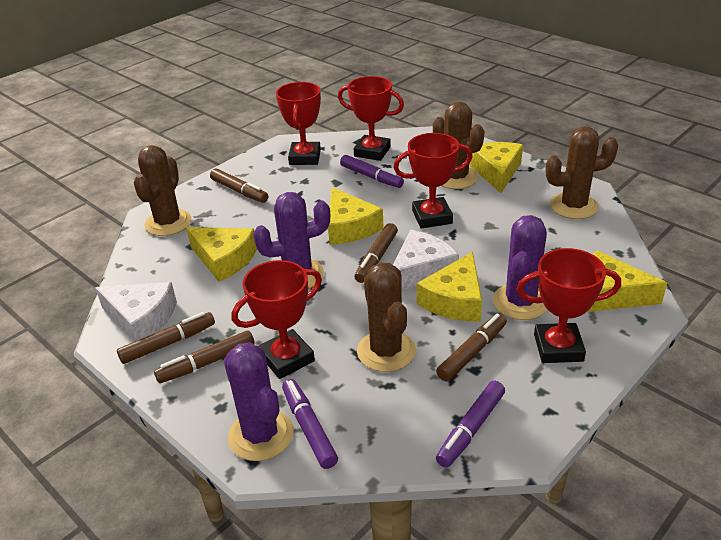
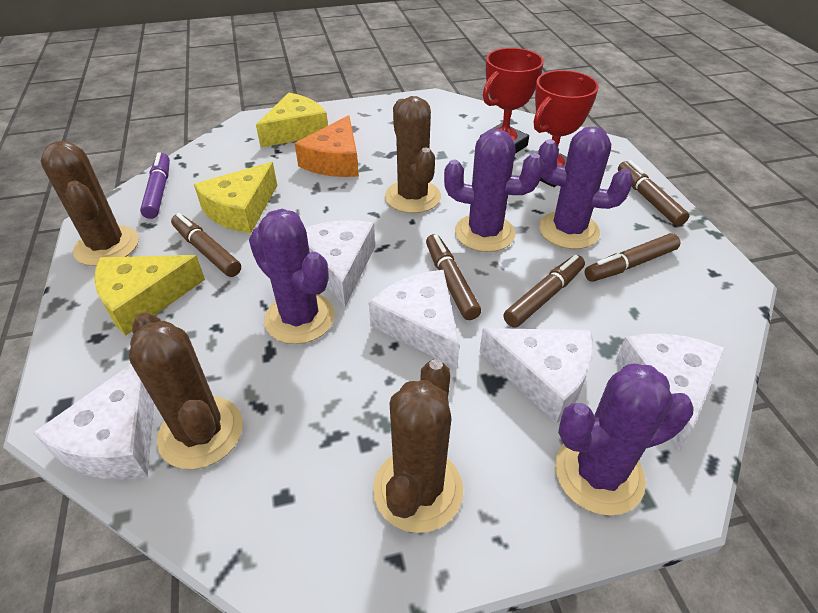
orange cheese: 0 -> 1
purple cactus: 3 -> 4
purple marker: 3 -> 1
red trophy: 5 -> 2
white cheese: 2 -> 5
yellow cheese: 5 -> 3

